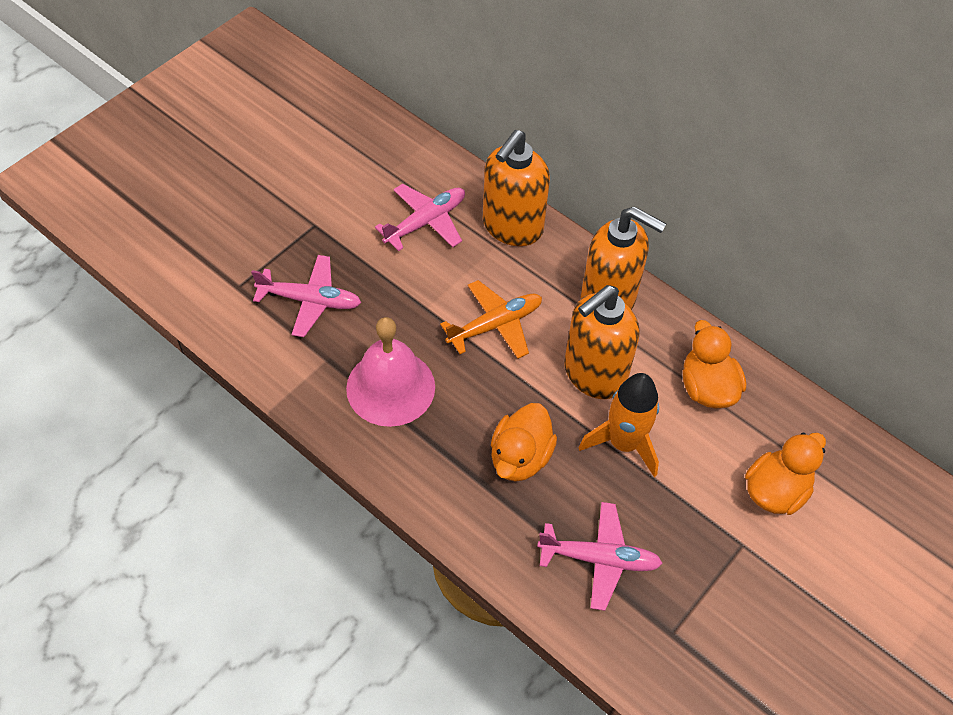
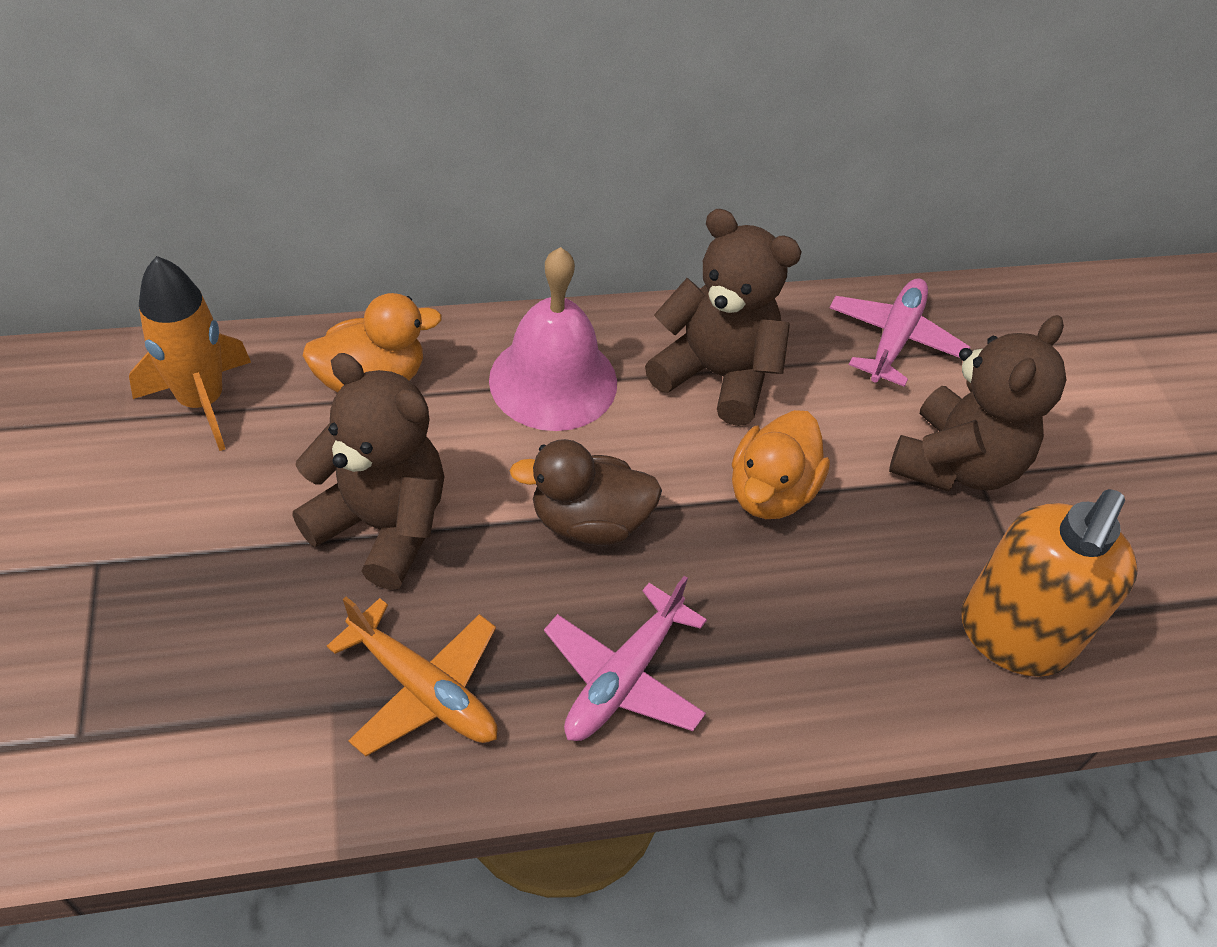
brown duck: 0 -> 1
brown teddy bear: 0 -> 3
orange duck: 3 -> 2
orange soap dispenser: 3 -> 1
pink plane: 3 -> 2

